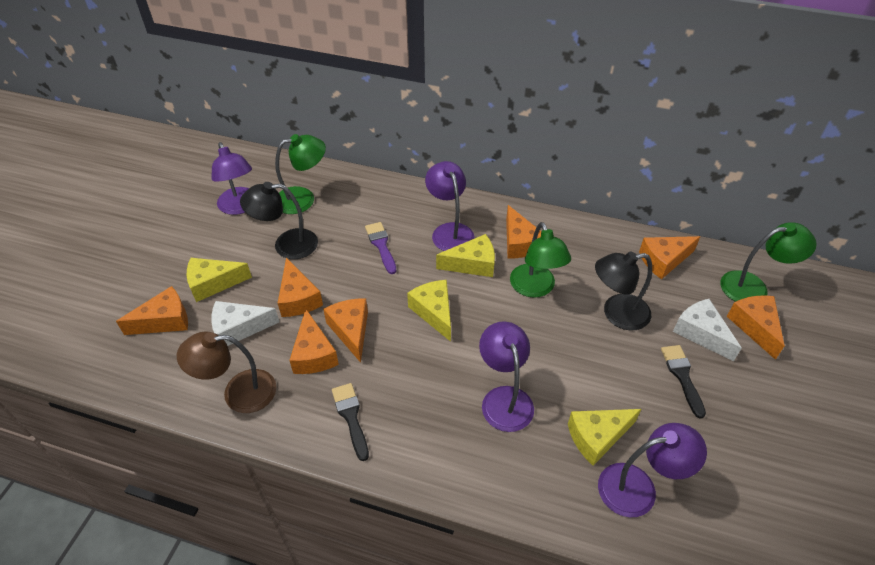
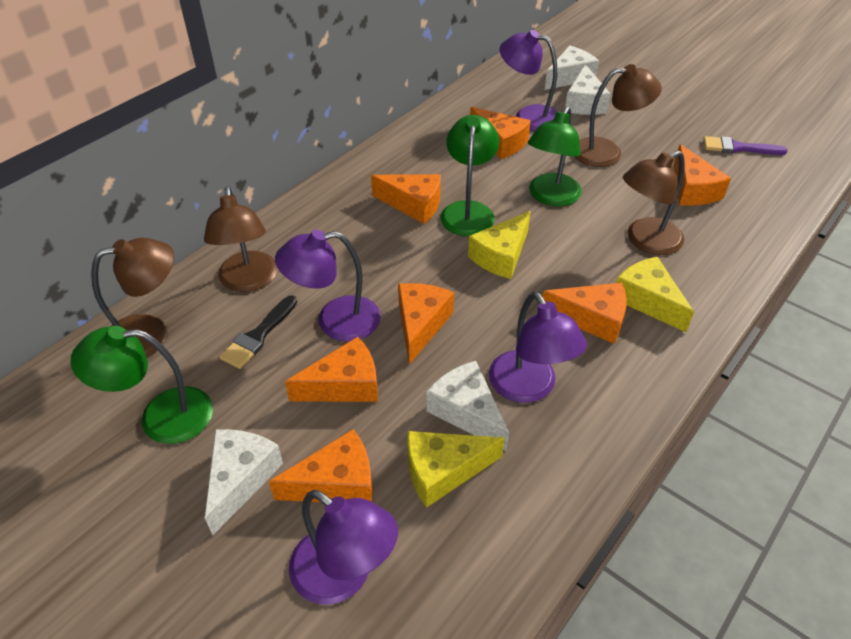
black brush: 2 -> 1
black lamp: 2 -> 0
brown lamp: 1 -> 4
white cheese: 2 -> 4
yellow cheese: 4 -> 3

